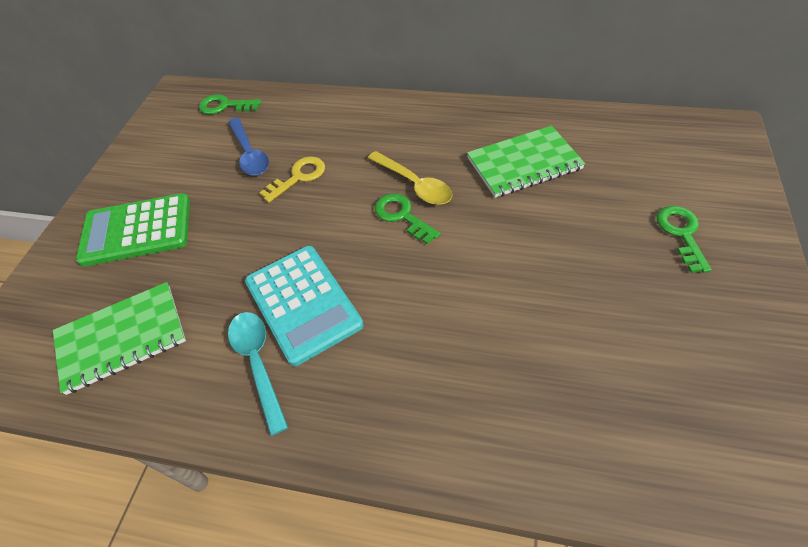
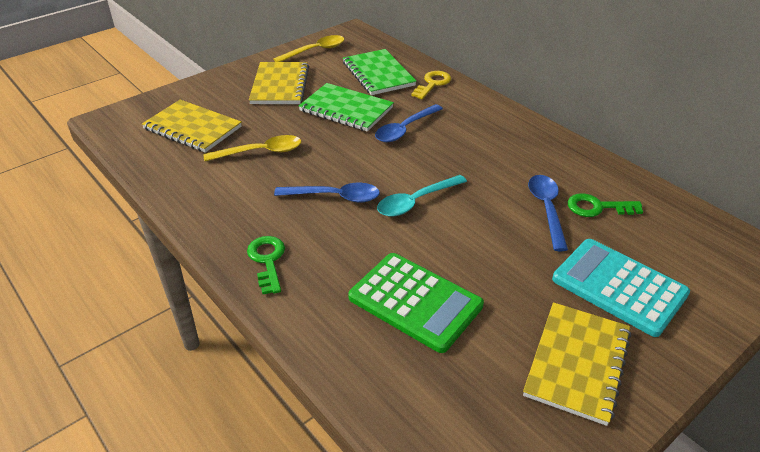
blue spoon: 1 -> 3
green key: 3 -> 2
yellow notebook: 0 -> 3
yellow spoon: 1 -> 2

